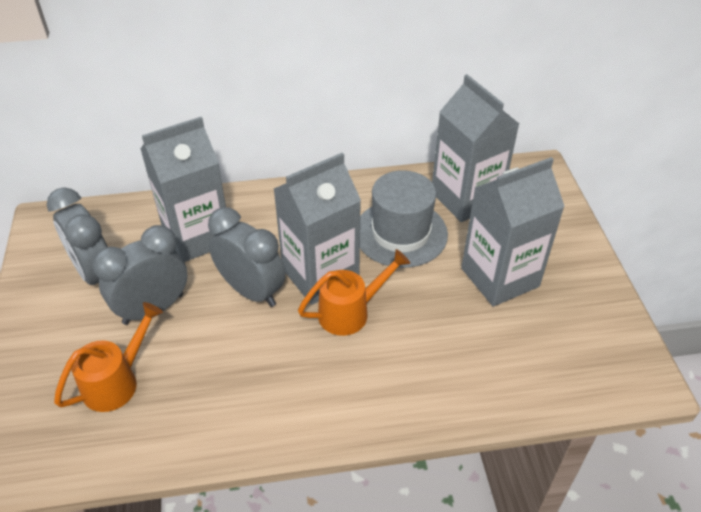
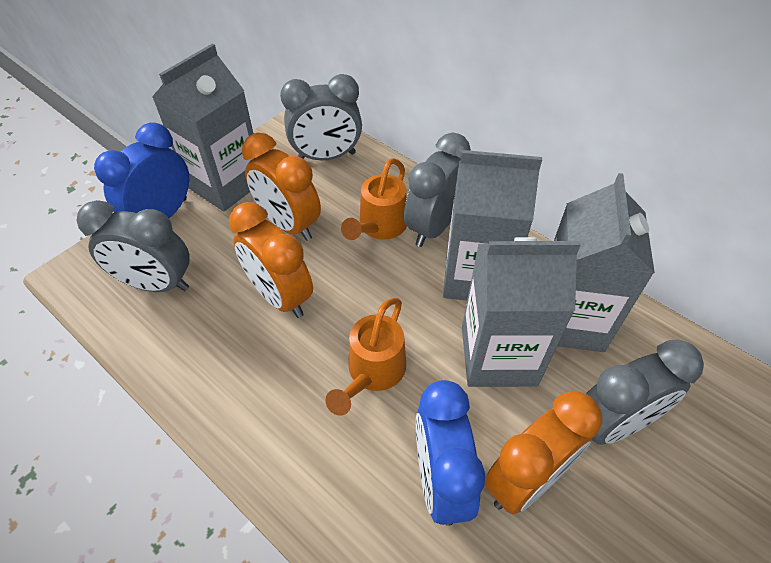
blue clock: 0 -> 2
grey clock: 3 -> 4
grey hat: 1 -> 0
orange clock: 0 -> 3

